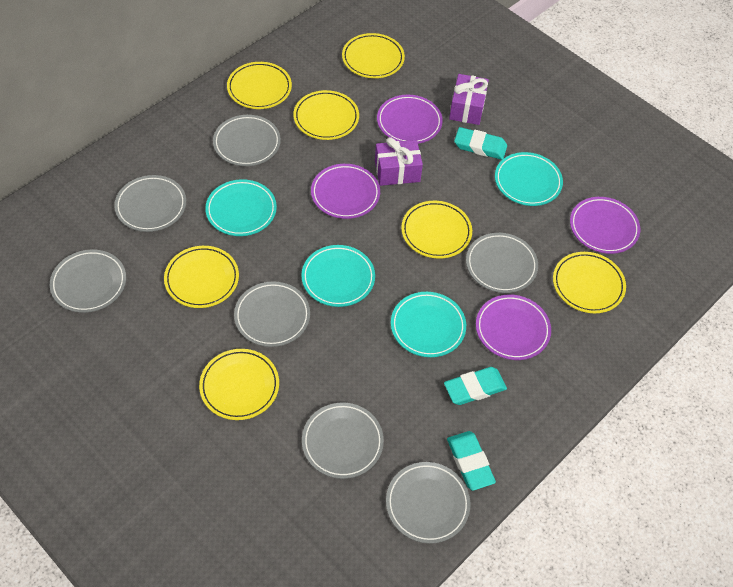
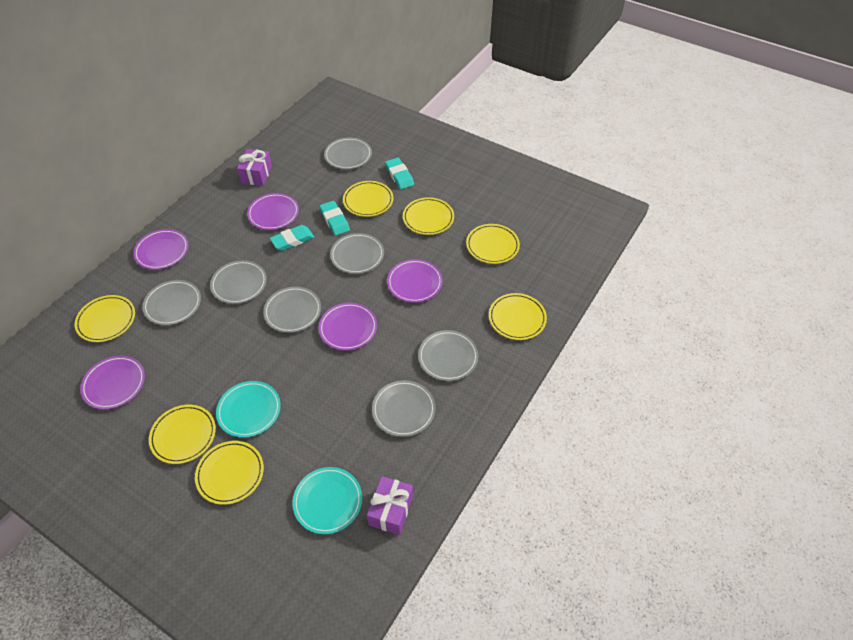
purple plate: 4 -> 5
turquoise plate: 4 -> 2

